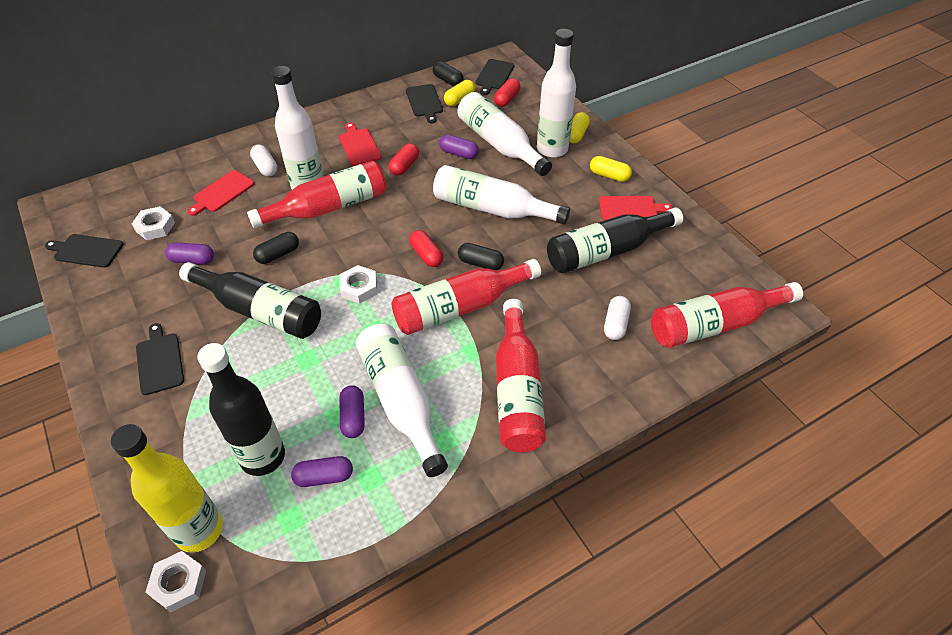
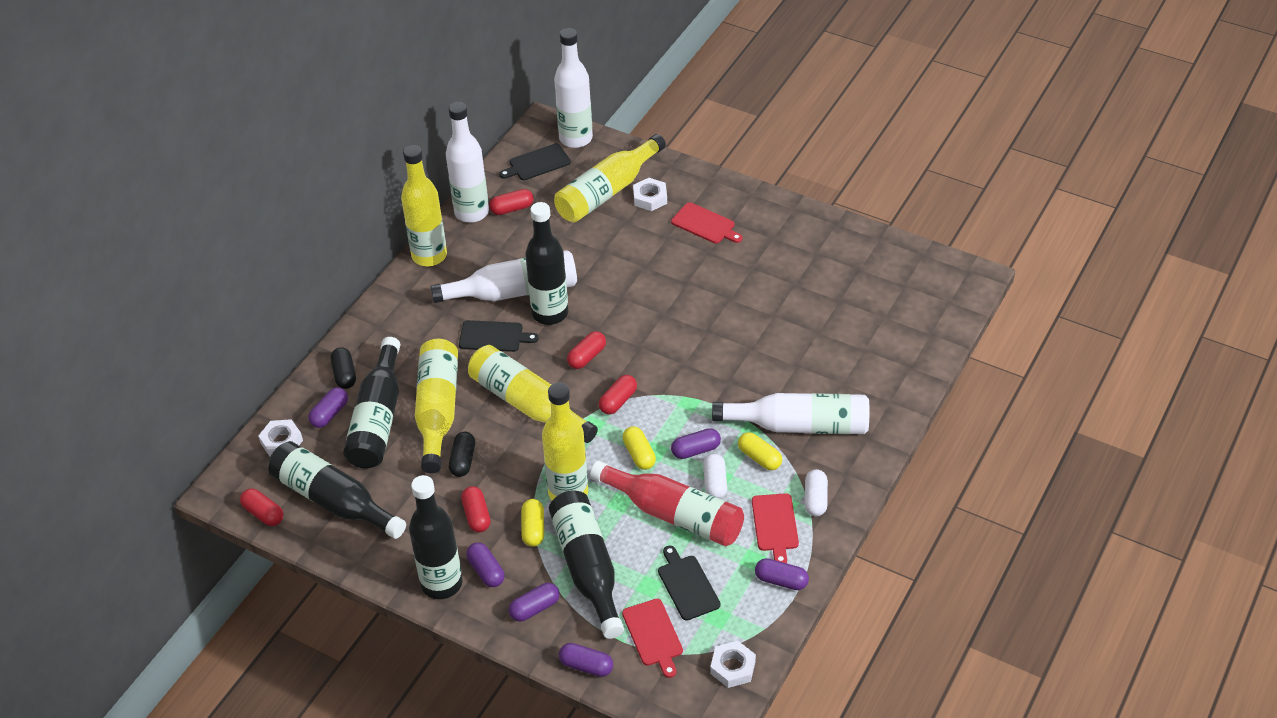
black bottle: 3 -> 5
black capsule: 3 -> 2
black cutting board: 4 -> 3
purple capsule: 4 -> 6
red bottle: 4 -> 1
red capsule: 3 -> 5
white bottle: 5 -> 4
yellow bottle: 1 -> 5

